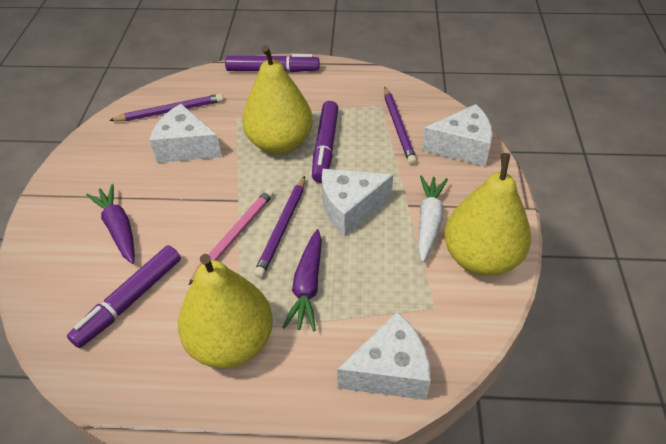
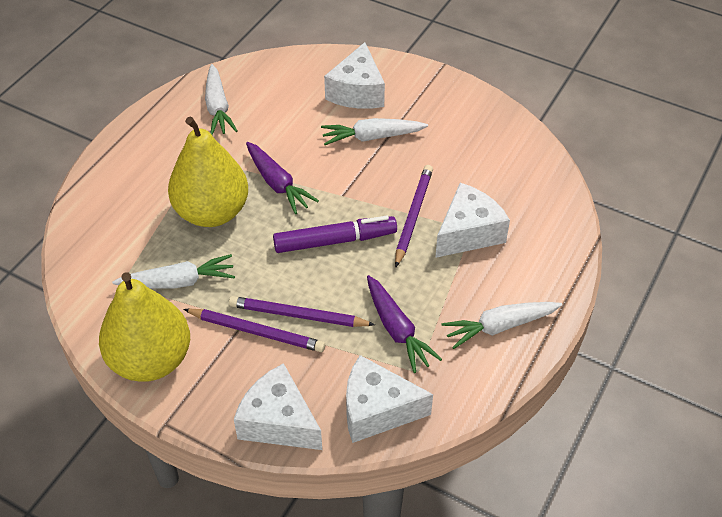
pink pencil: 1 -> 0
purple marker: 3 -> 1
white carrot: 1 -> 4
yellow pear: 3 -> 2

